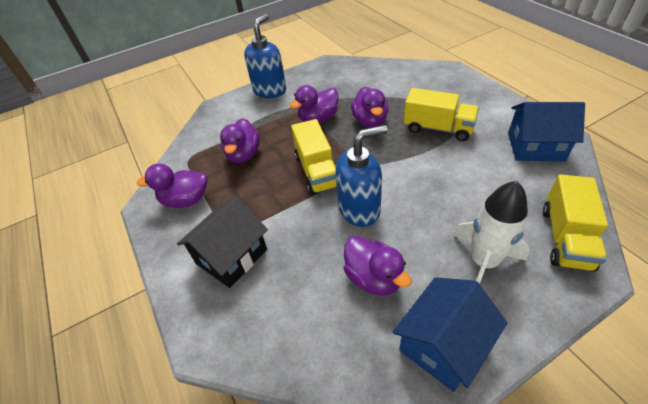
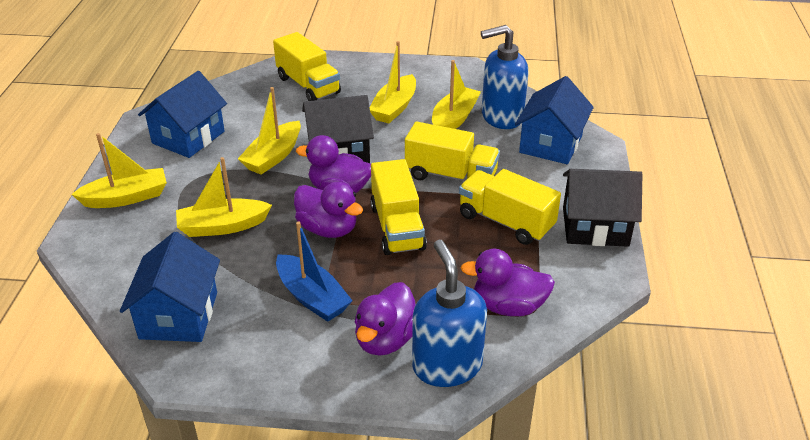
black house: 1 -> 2
blue boat: 0 -> 1
blue house: 2 -> 3
purple duck: 5 -> 4
white rocket: 1 -> 0
yellow boat: 0 -> 5
yellow truck: 3 -> 4

